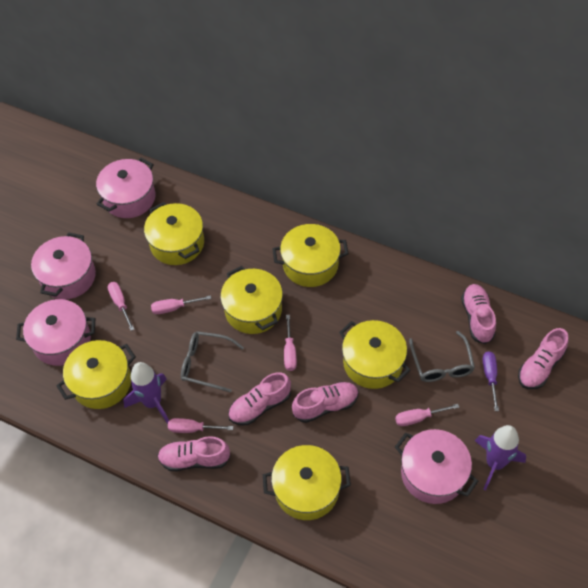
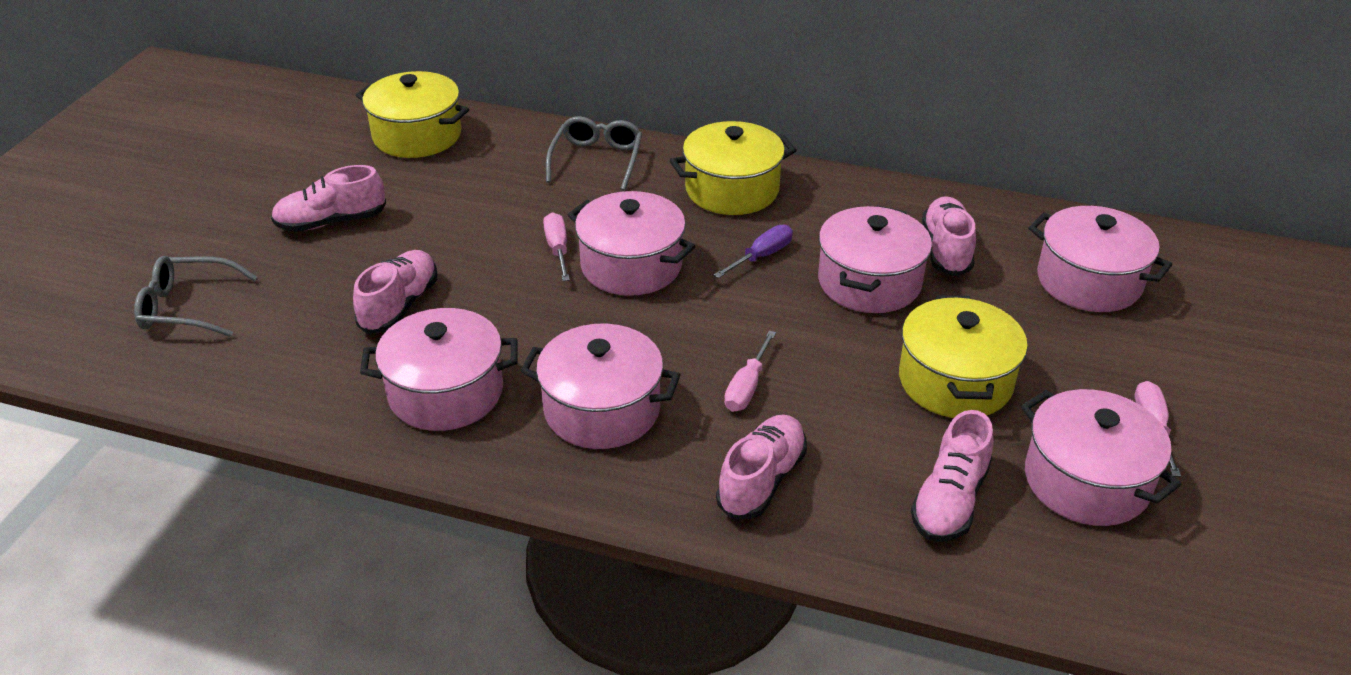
pink pot: 4 -> 6
pink screwdriver: 5 -> 3
purple rocket: 2 -> 0
yellow pot: 6 -> 3

